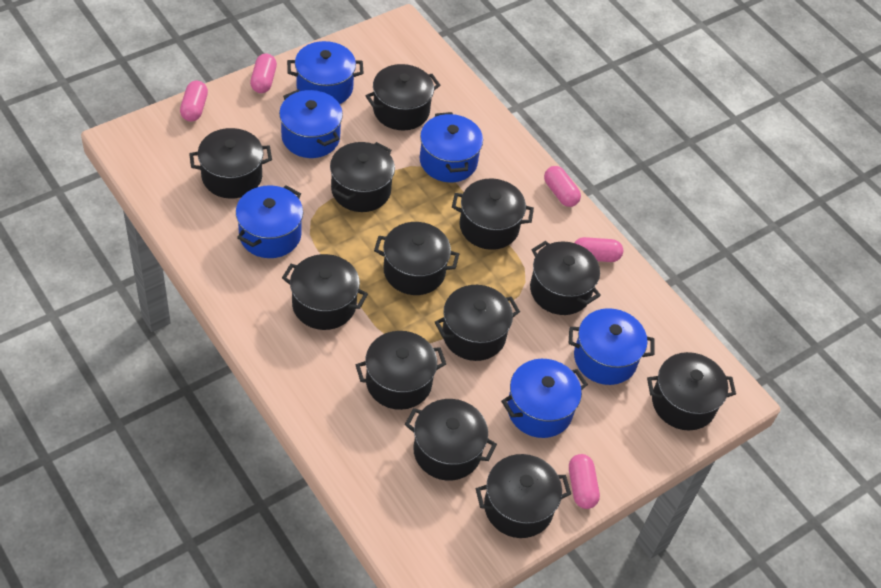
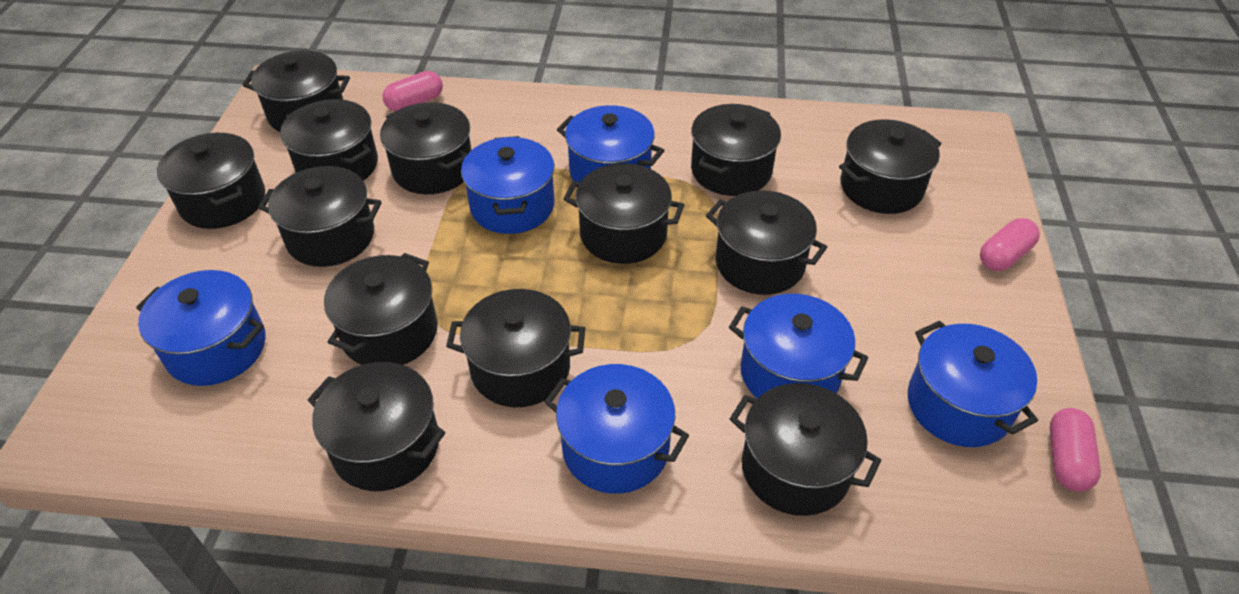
black pot: 12 -> 13
pink capsule: 5 -> 3

